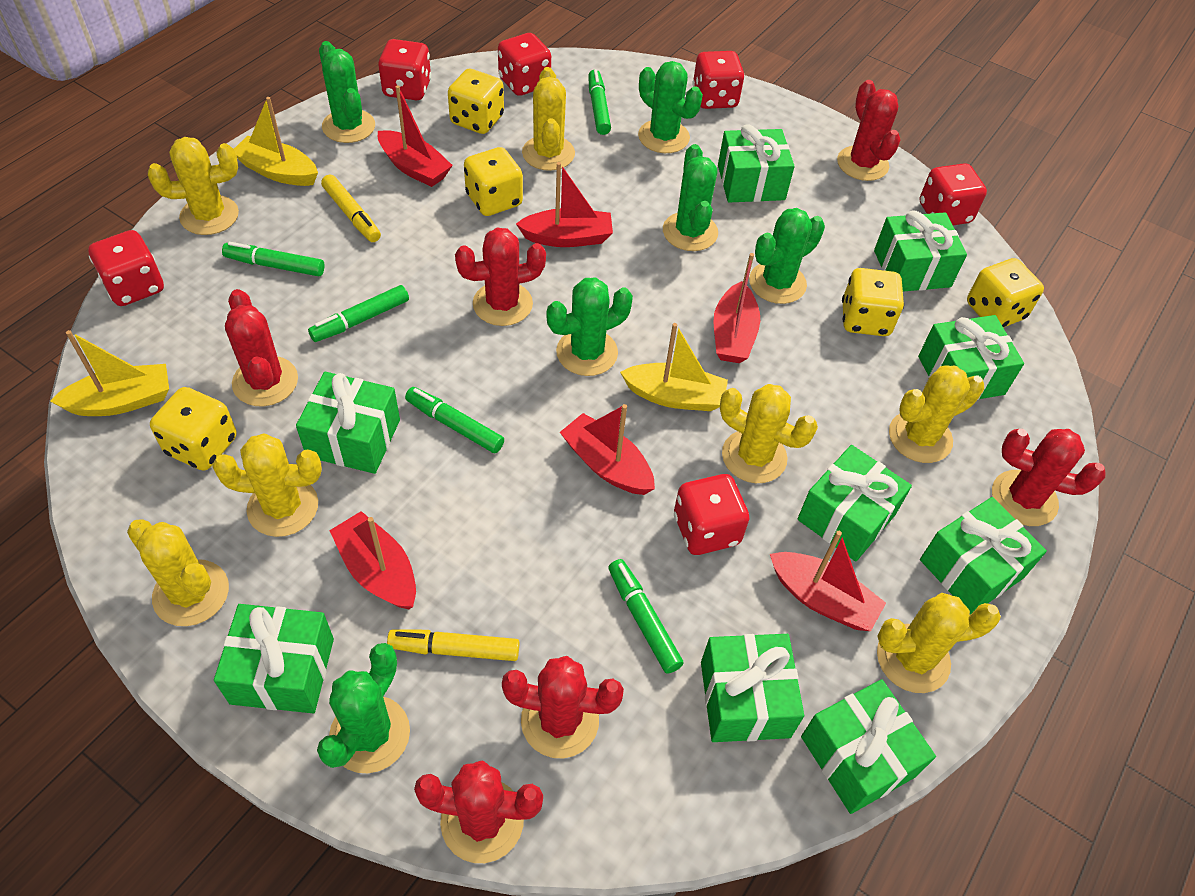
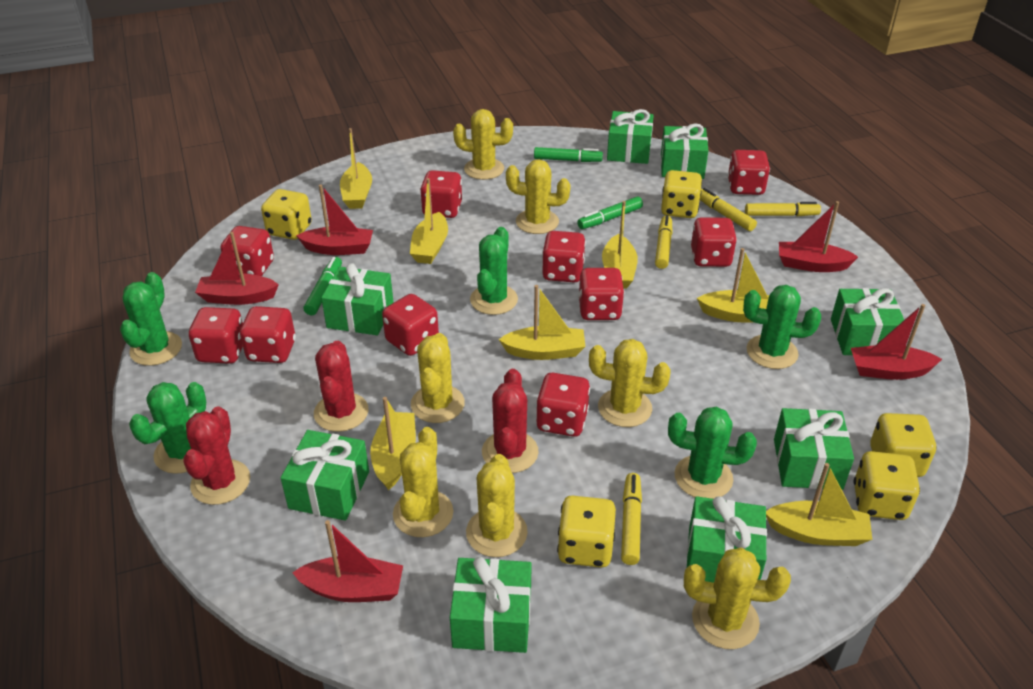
green cactus: 6 -> 5
green gift: 9 -> 8
green marker: 5 -> 3
red boat: 6 -> 5
red cactus: 6 -> 3
red dice: 6 -> 10
yellow boat: 3 -> 7
yellow marker: 2 -> 4

